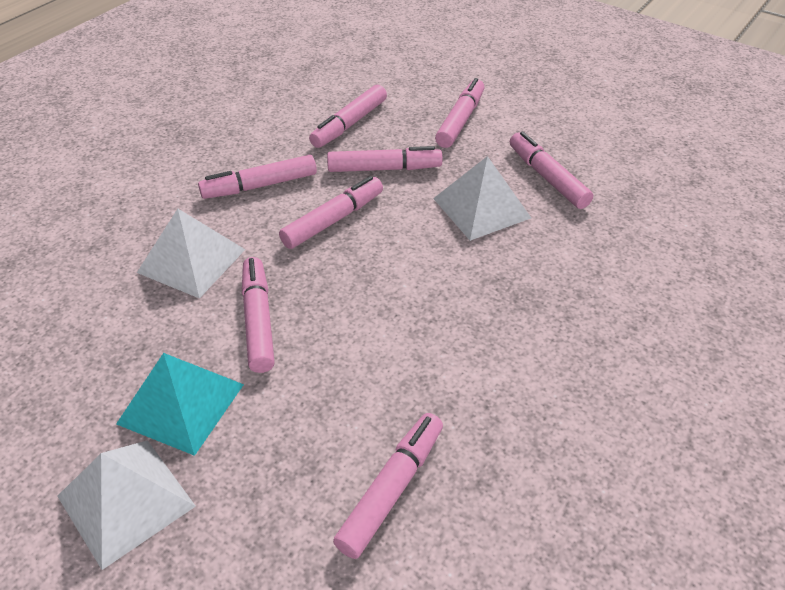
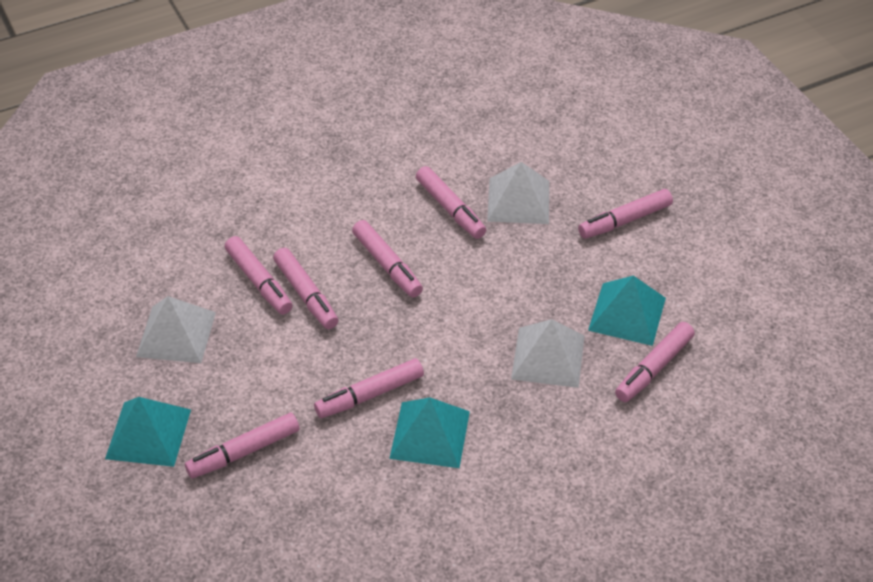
turquoise pyramid: 1 -> 3

